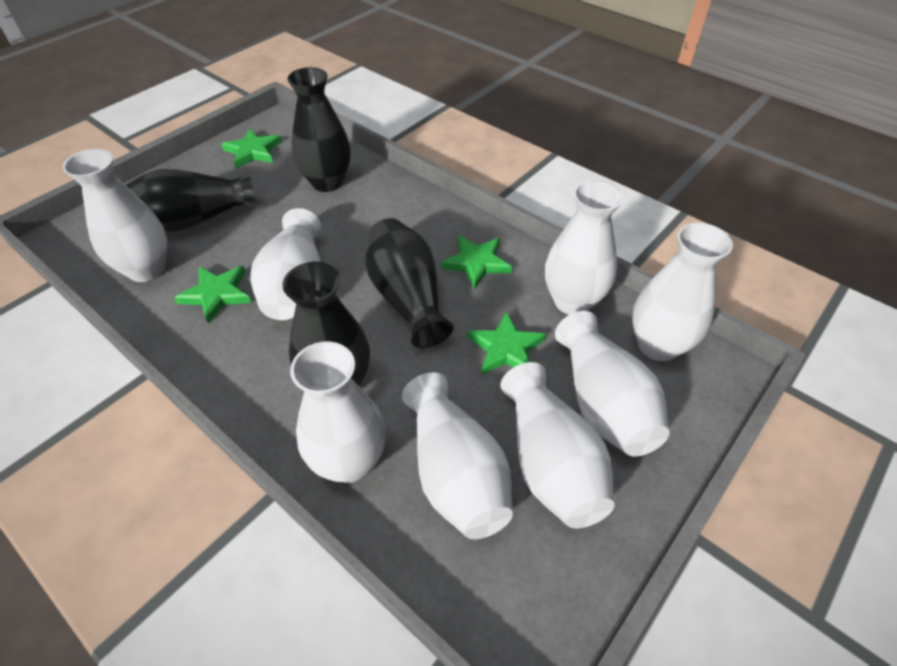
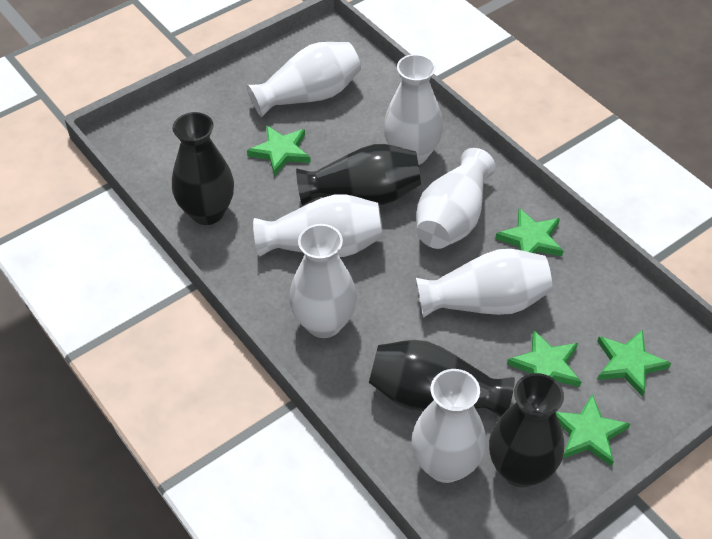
green star: 4 -> 5
white vase: 8 -> 7

